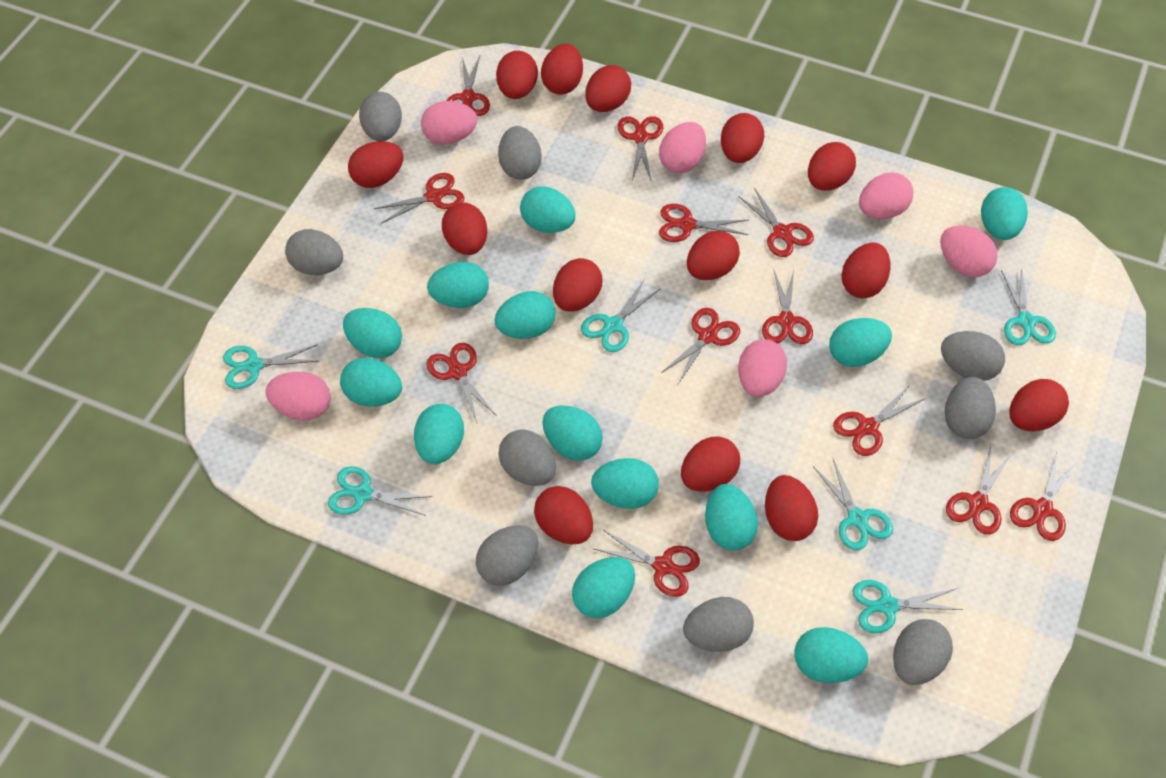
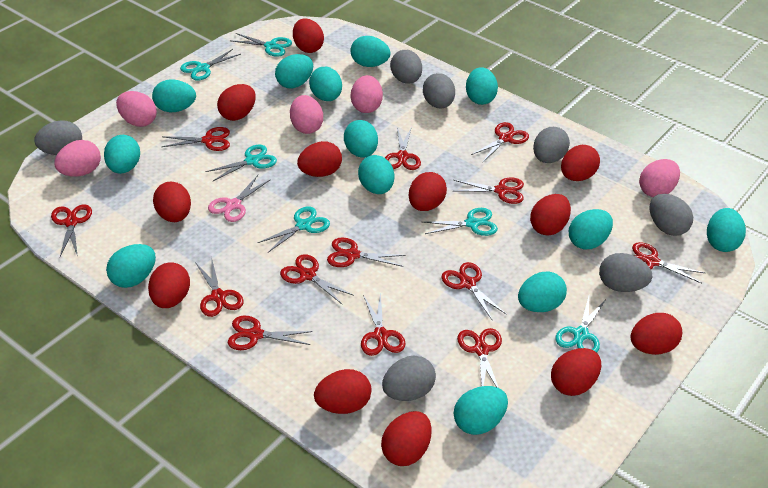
grey egg: 9 -> 7
pink egg: 6 -> 5
pink scissors: 0 -> 1
red egg: 14 -> 12
red scissors: 12 -> 13

